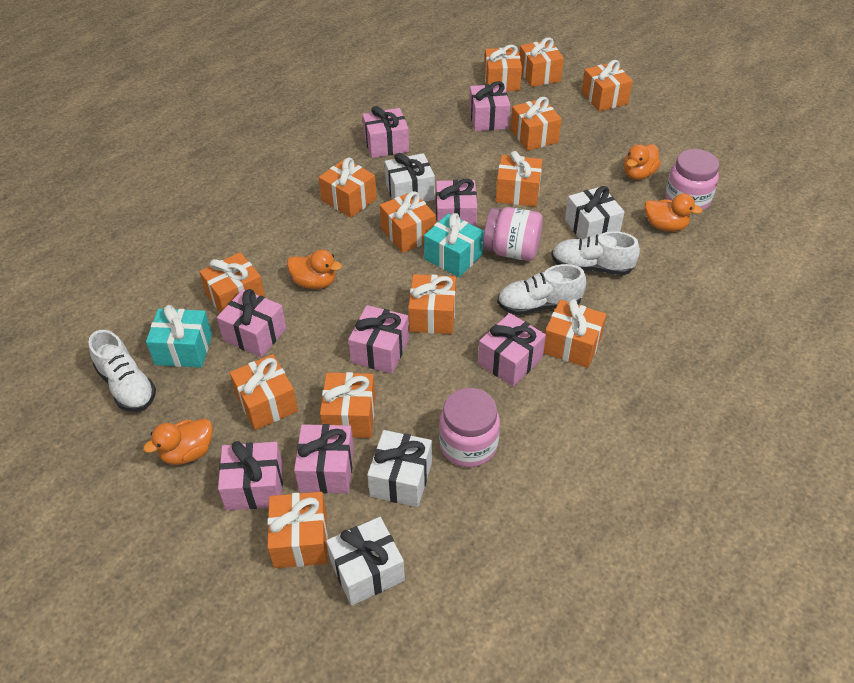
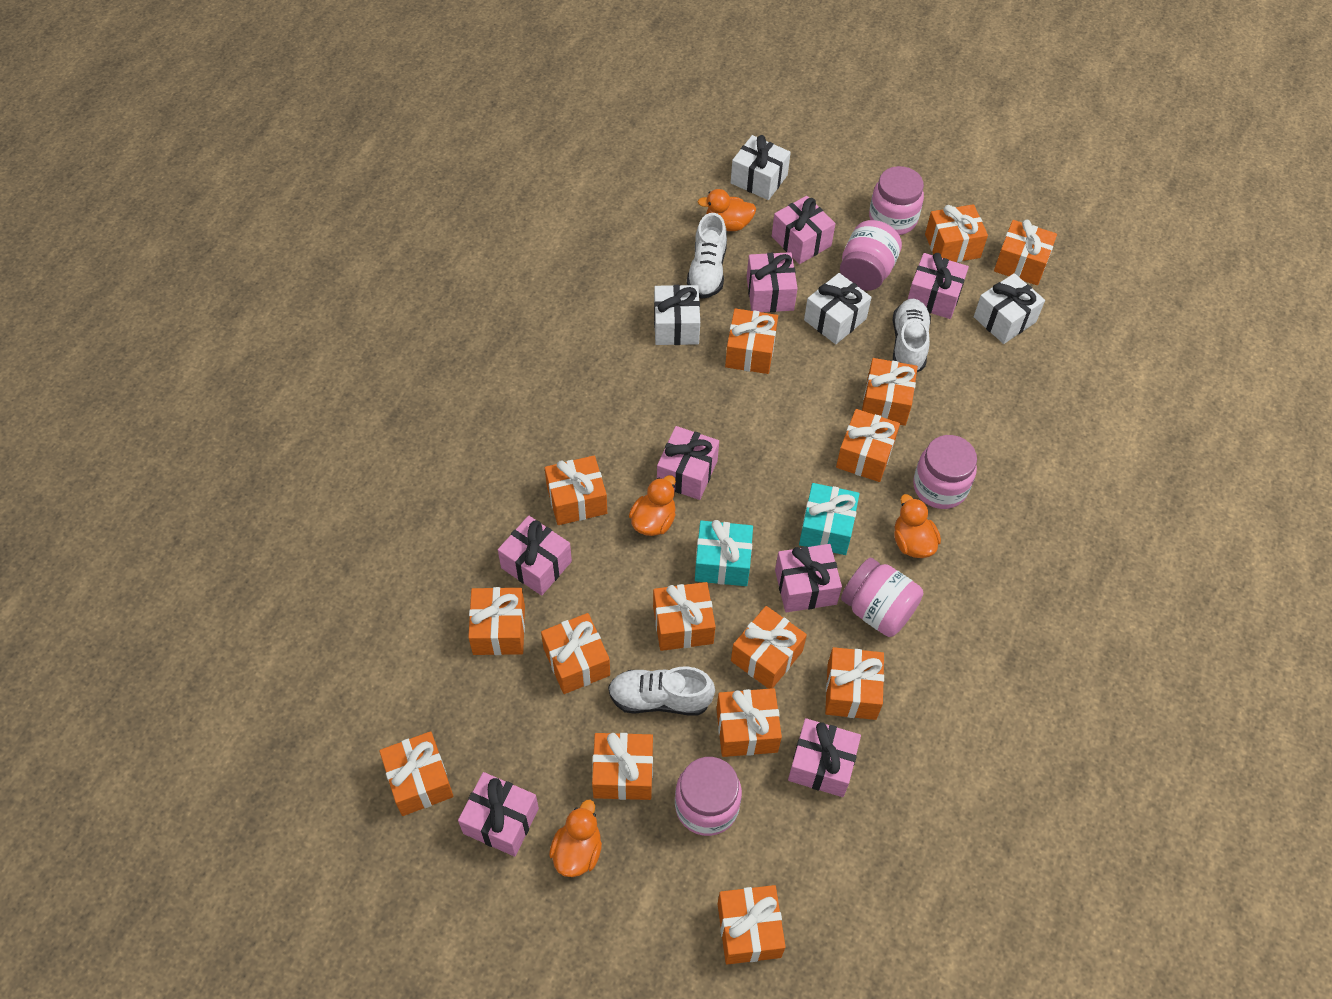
orange gift: 13 -> 15
pink jar: 3 -> 5

